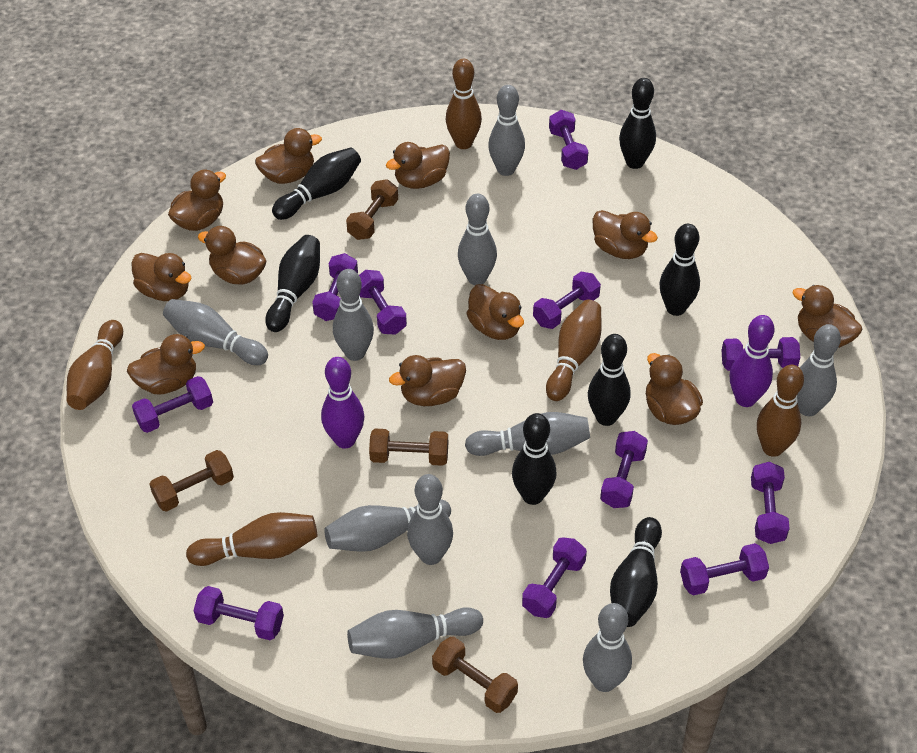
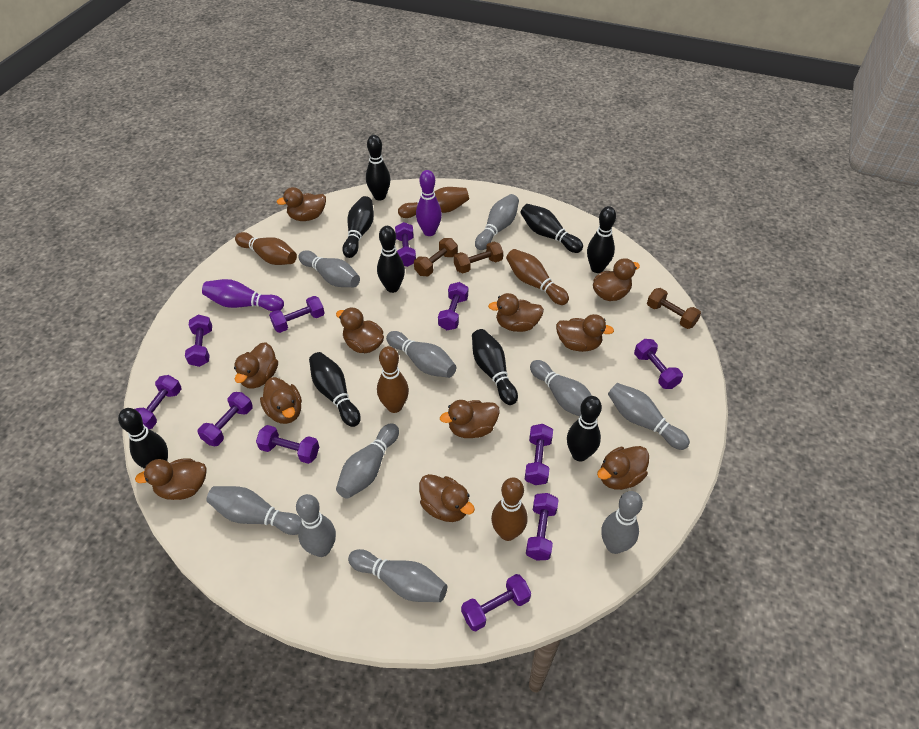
black bowling pin: 7 -> 9
brown dumbbell: 4 -> 3

